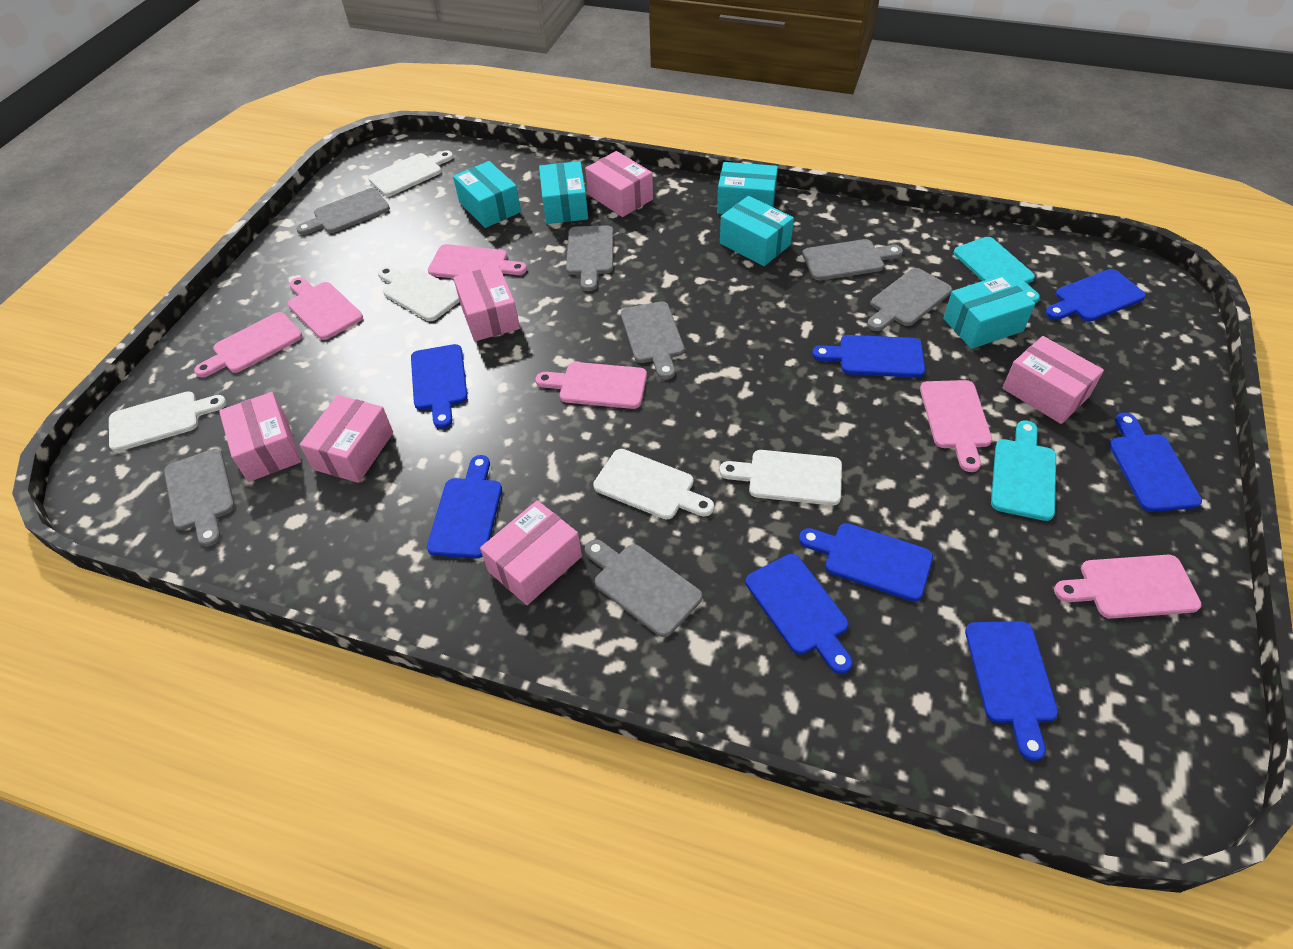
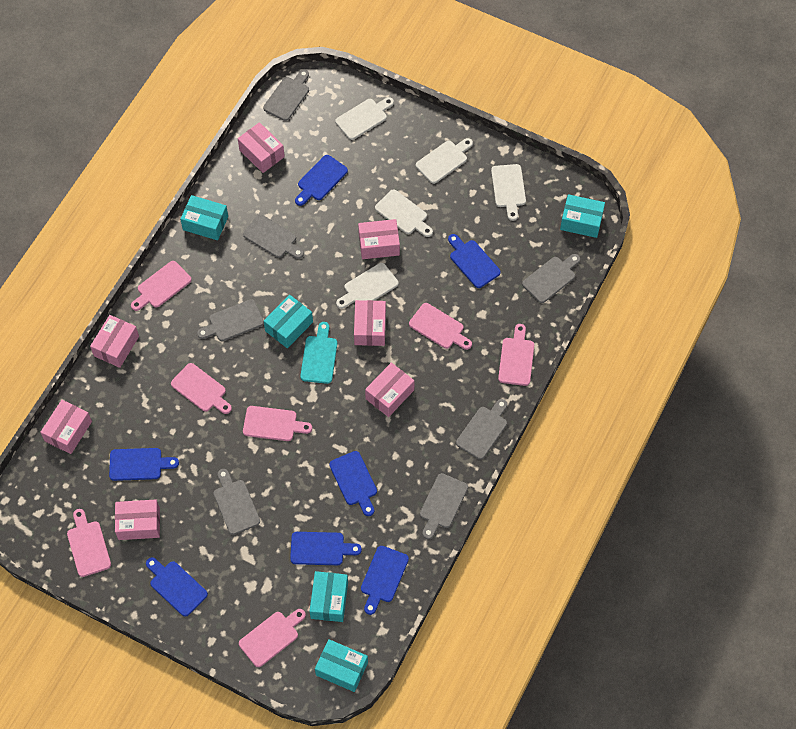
blue cutting board: 8 -> 7
pink box: 6 -> 7
pink cutting board: 6 -> 7
turquoise cutting board: 2 -> 1

